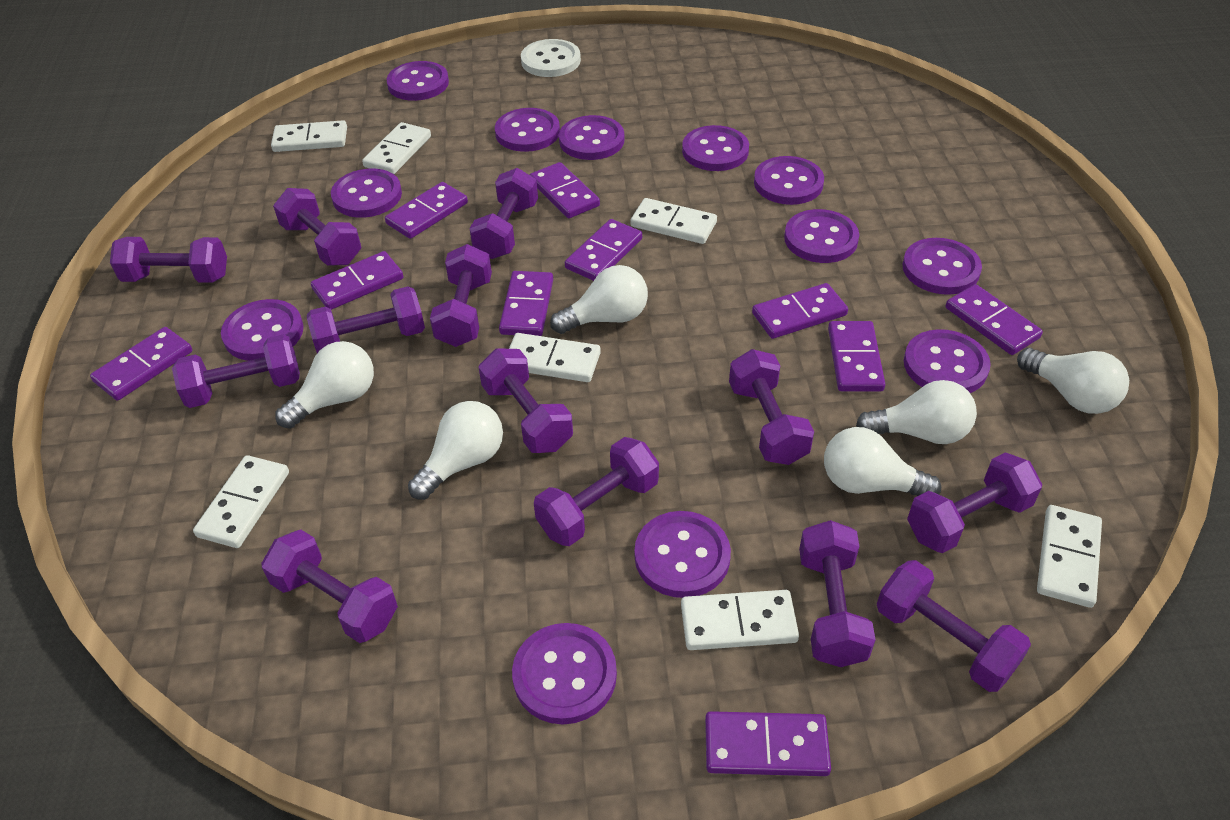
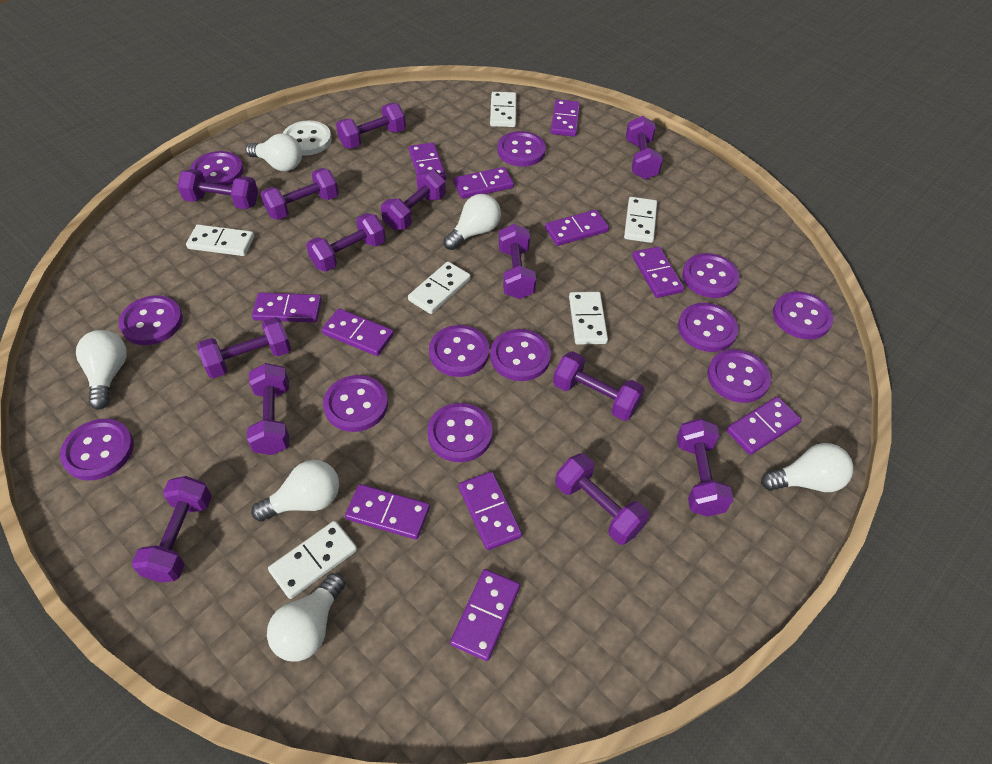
purple domino: 10 -> 11
white domino: 7 -> 6

